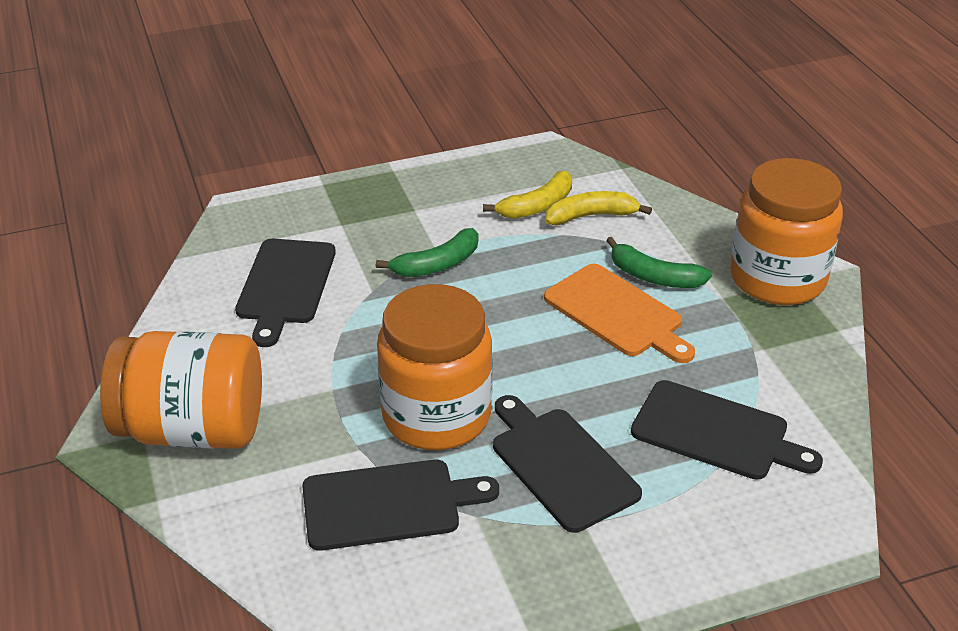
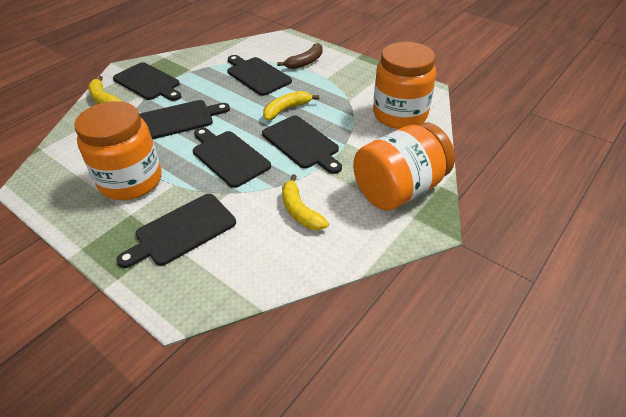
black cutting board: 4 -> 6
brown banana: 0 -> 1
green banana: 2 -> 0
orange cutting board: 1 -> 0
yellow banana: 2 -> 3

